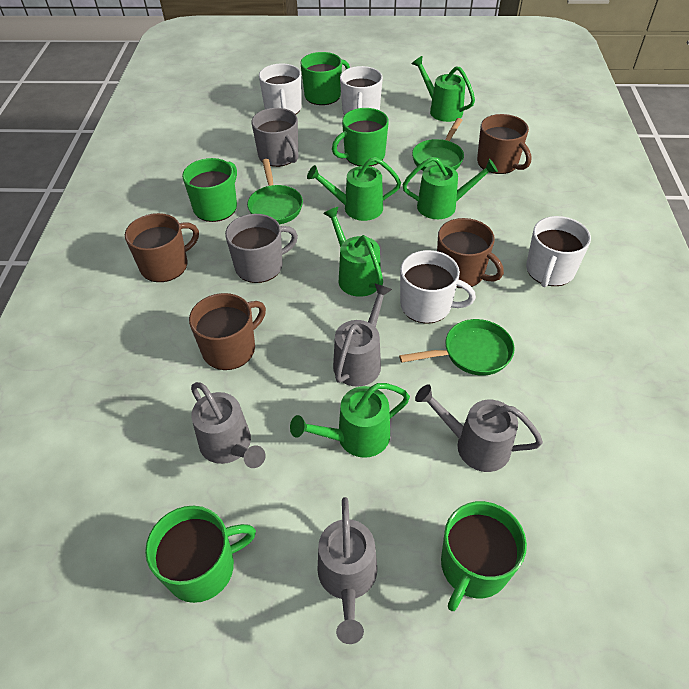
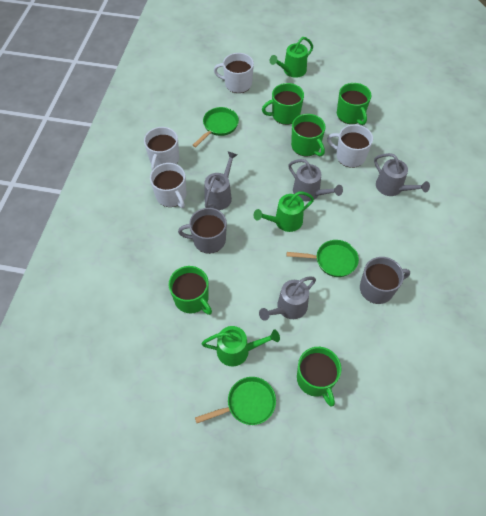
brown mug: 4 -> 0
green watering can: 5 -> 3

